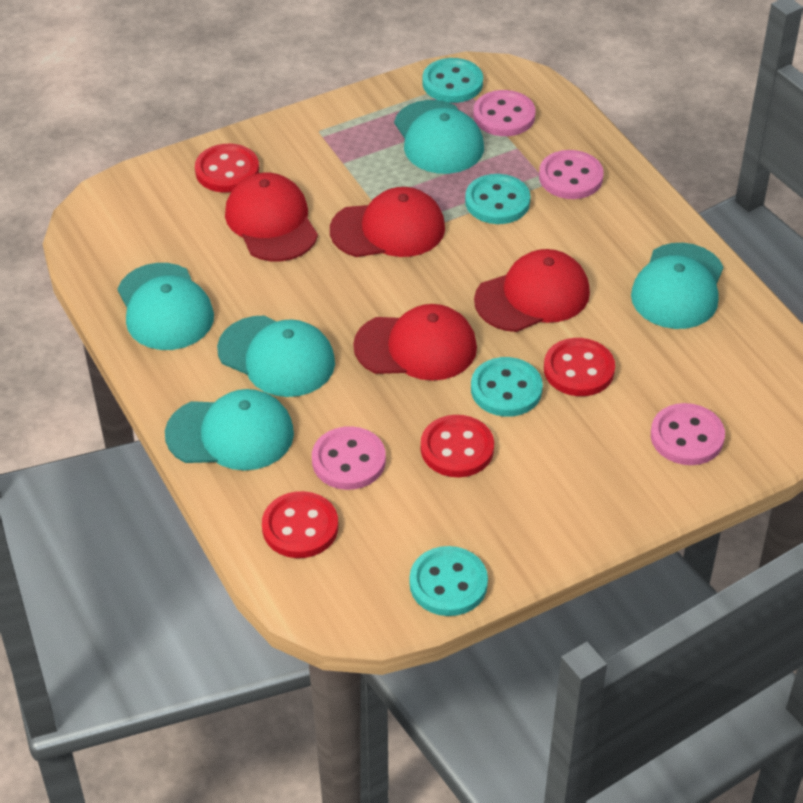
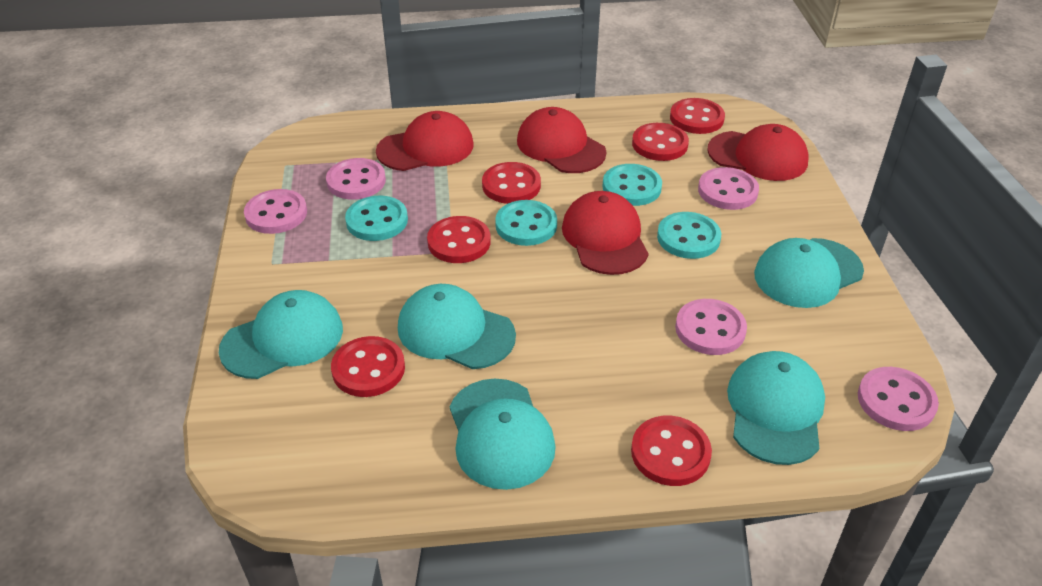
pink button: 4 -> 5
red button: 4 -> 6

